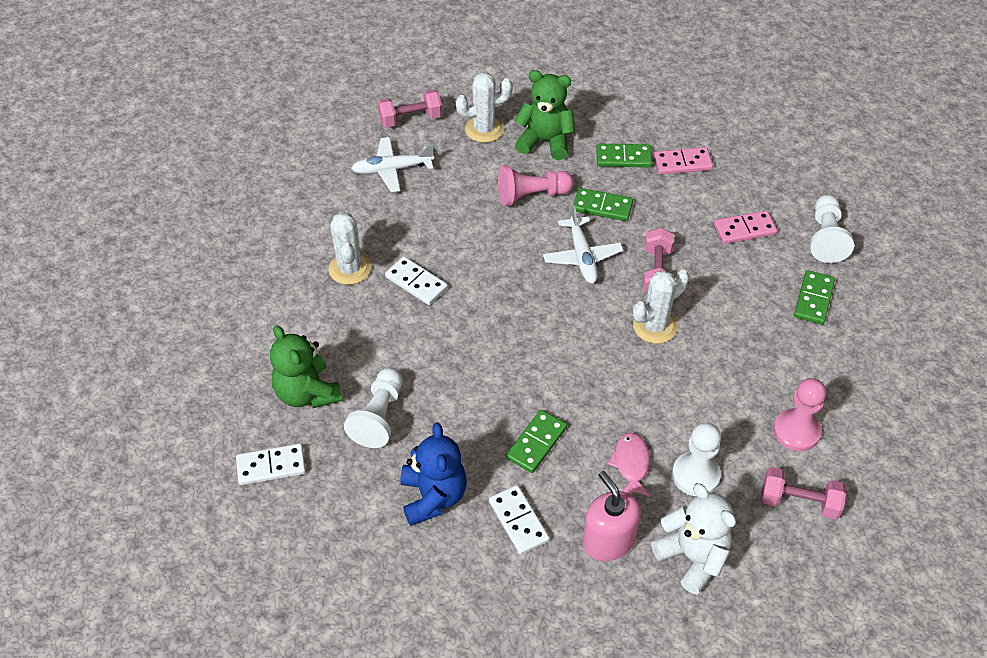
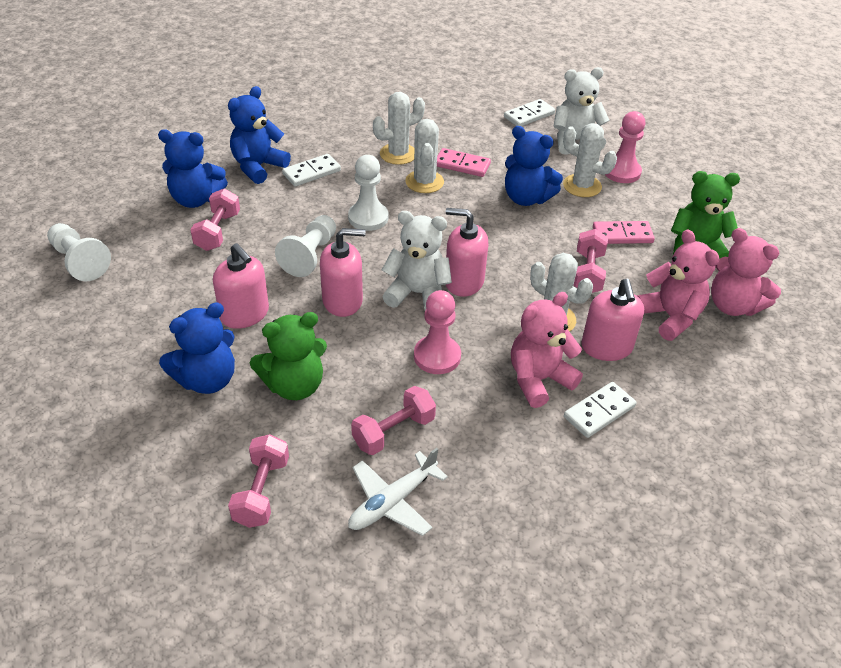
blue teddy bear: 1 -> 4
green domino: 4 -> 0
pink dumbbell: 3 -> 4
pink fish: 1 -> 0
pink soap dispenser: 1 -> 4
pink teddy bear: 0 -> 3
white cactus: 3 -> 4
white plane: 2 -> 1
white teddy bear: 1 -> 2

